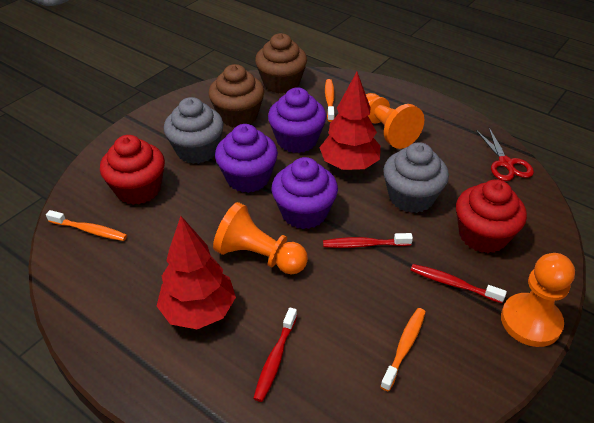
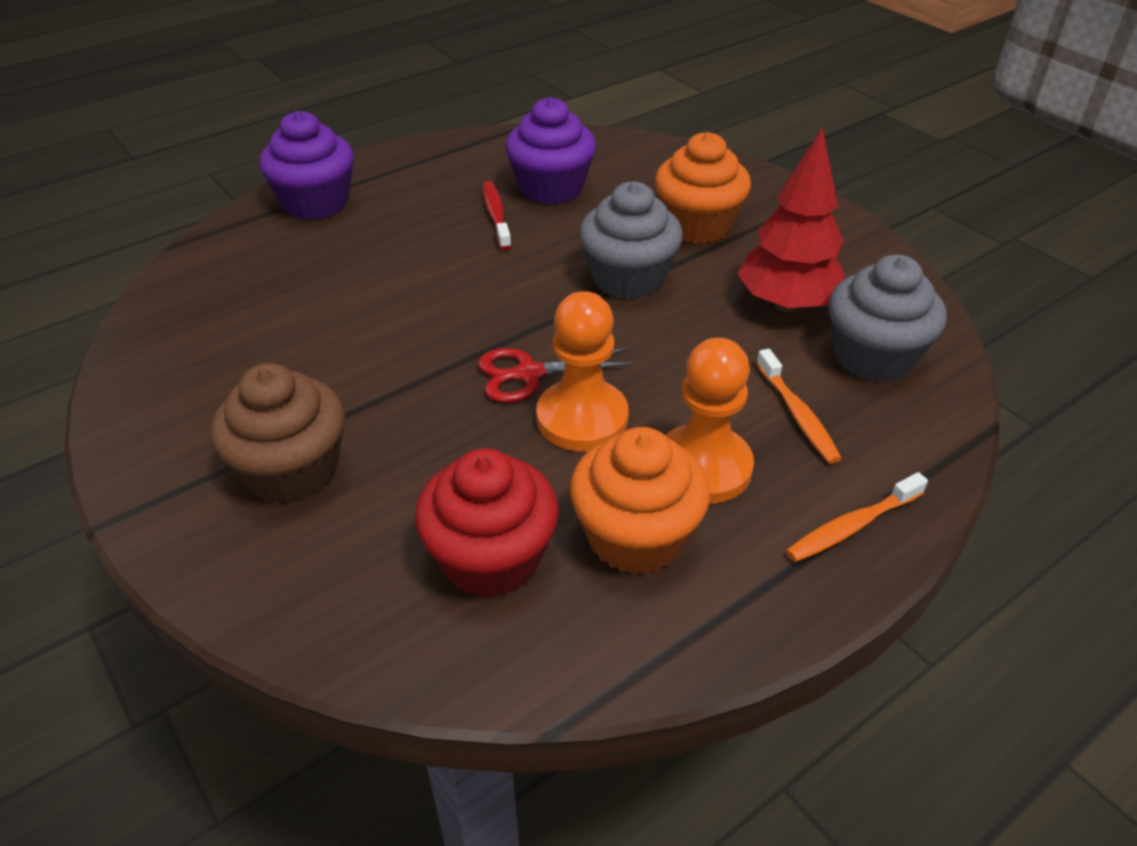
brown cupcake: 2 -> 1
orange cupcake: 0 -> 2
orange pawn: 3 -> 2
orange toothbrush: 3 -> 2
purple cupcake: 3 -> 2
red cupcake: 2 -> 1
red toothbrush: 3 -> 1
red tree: 2 -> 1

